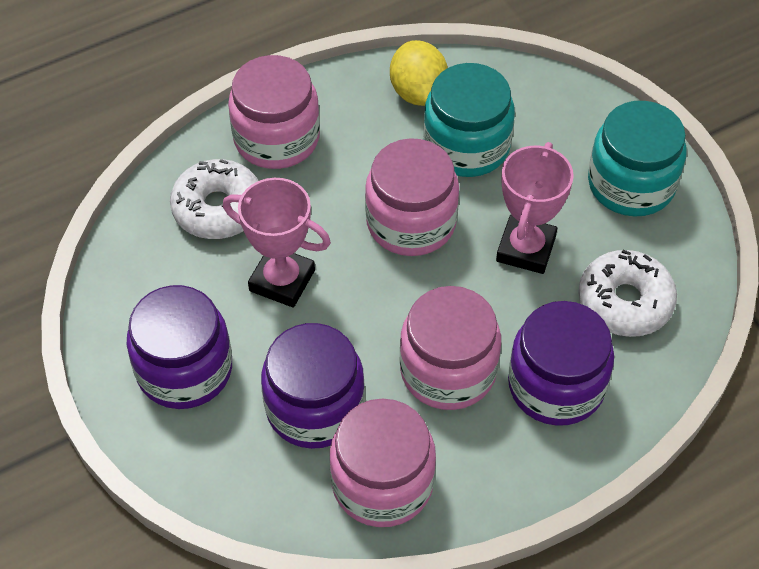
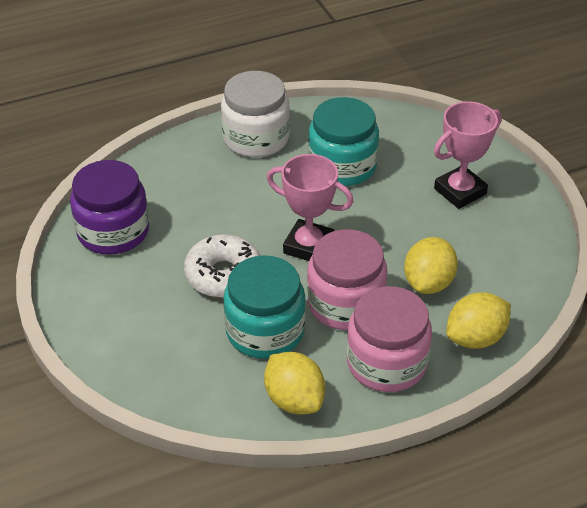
pink jar: 4 -> 2
purple jar: 3 -> 1
white donut: 2 -> 1
white jar: 0 -> 1
yellow lemon: 1 -> 3

